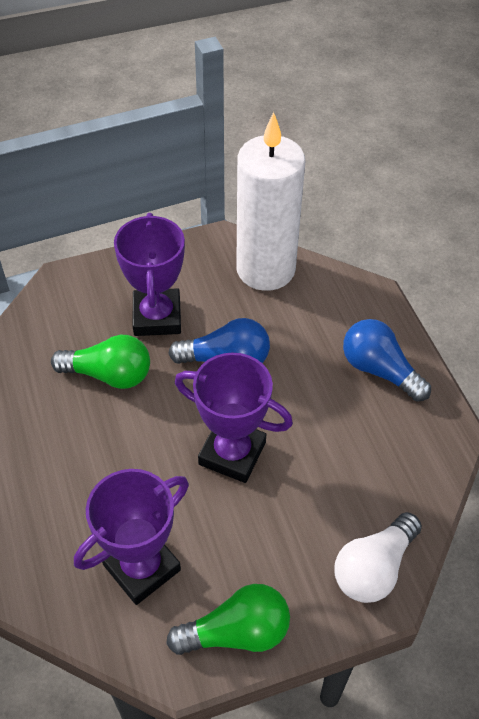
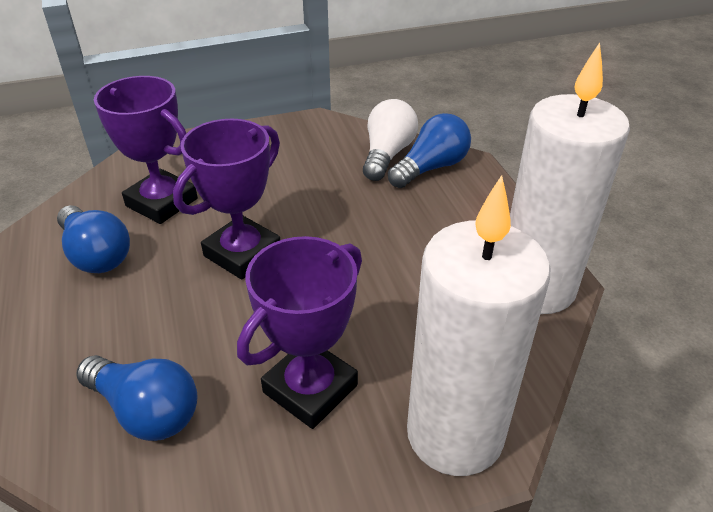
blue light bulb: 2 -> 3
green light bulb: 2 -> 0
white candle: 1 -> 2

